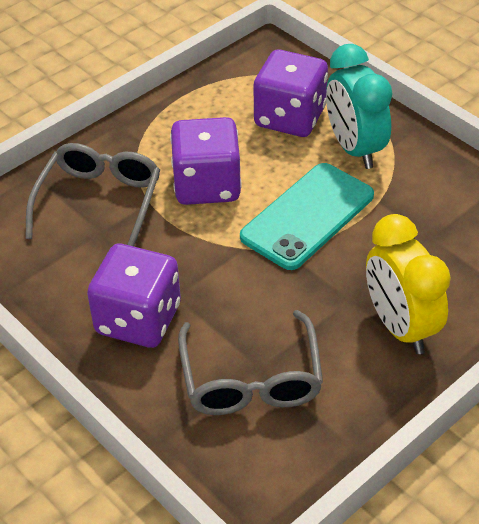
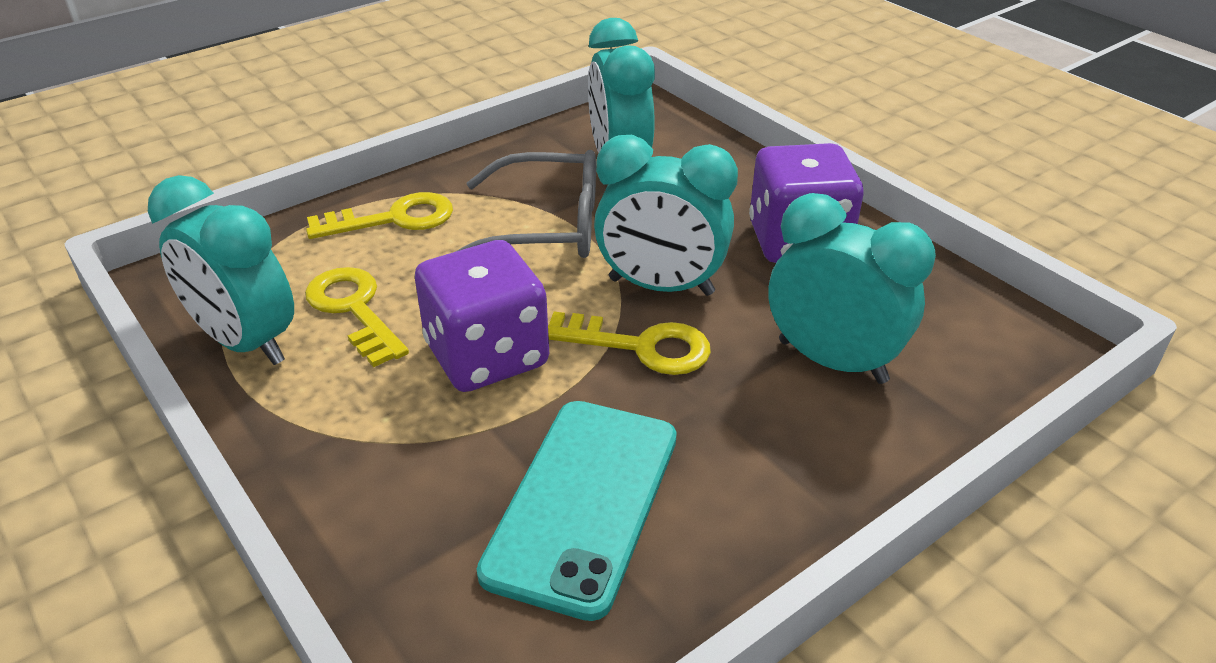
grey glasses: 2 -> 1
purple dice: 3 -> 2
turquoise clock: 1 -> 4
yellow clock: 1 -> 0
yellow key: 0 -> 3

